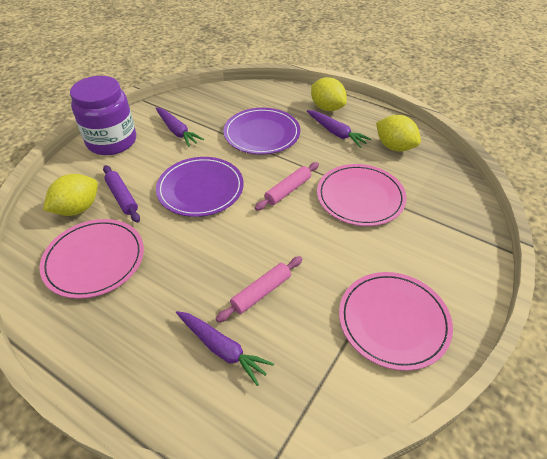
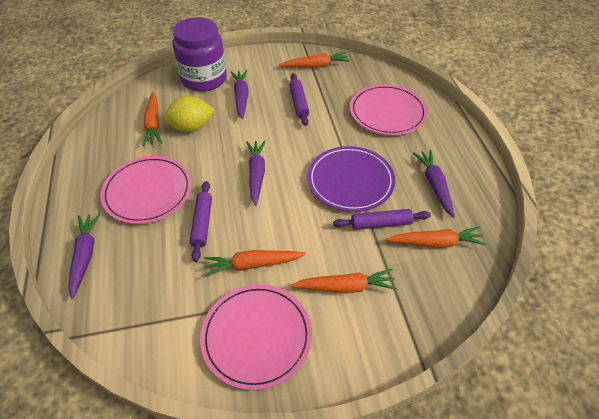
orange carrot: 0 -> 5
pink rolling pin: 2 -> 0
purple carrot: 3 -> 4
purple plate: 2 -> 1
purple rolling pin: 1 -> 3
yellow lemon: 3 -> 1

